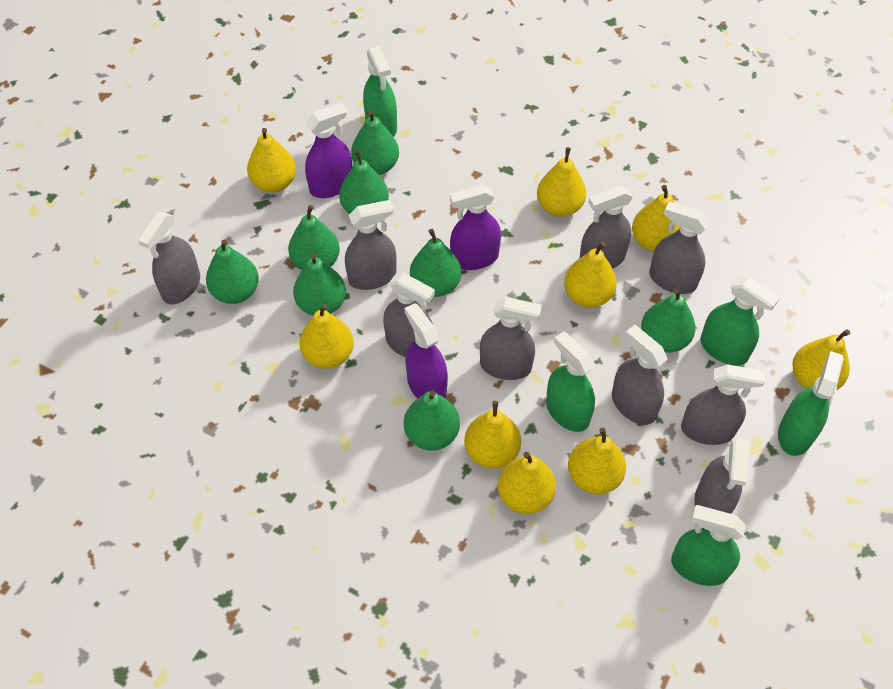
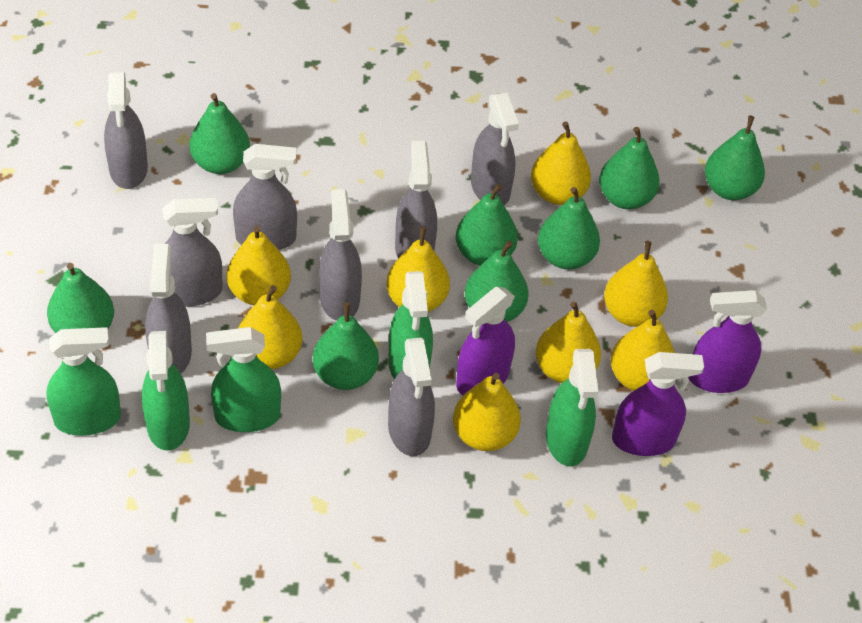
grey spray bottle: 9 -> 8
yellow pear: 9 -> 8

